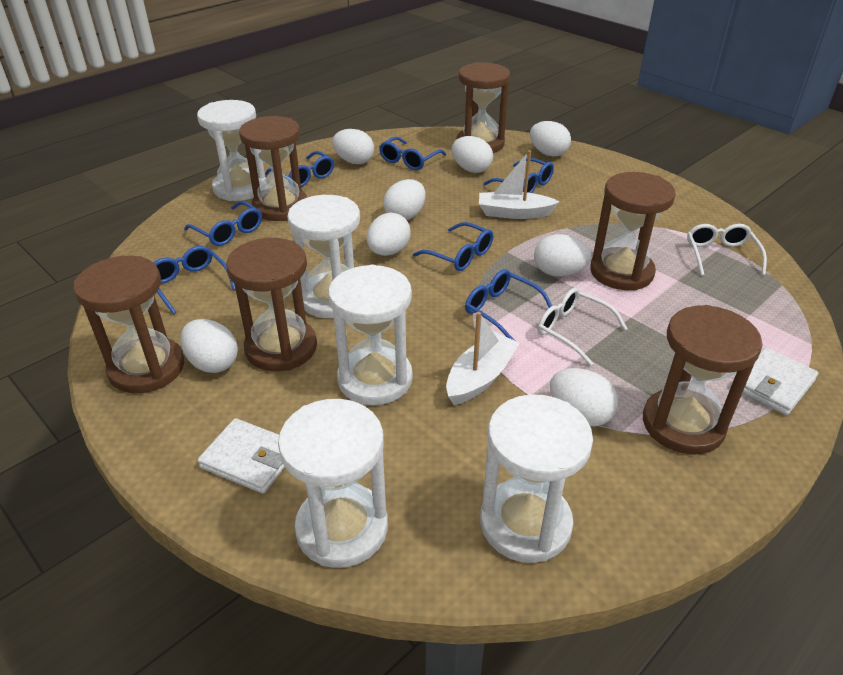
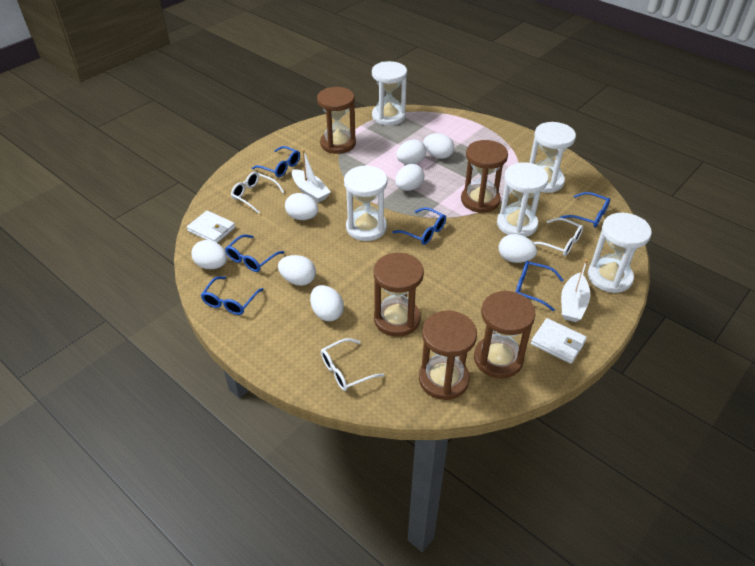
blue glasses: 7 -> 6
brown hourglass: 6 -> 5
white glasses: 2 -> 3

